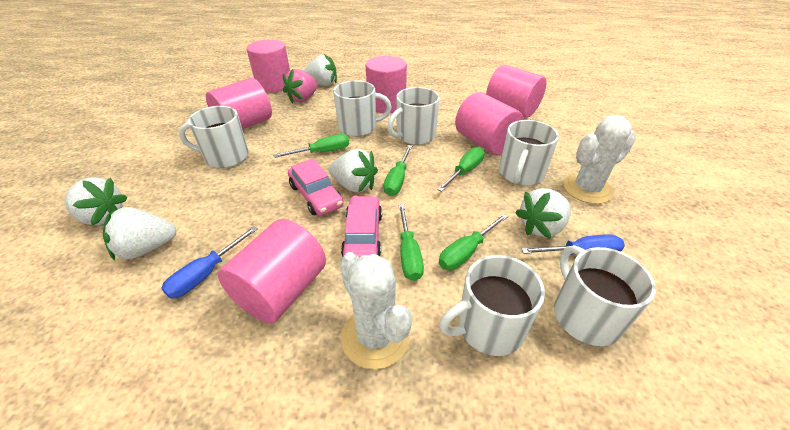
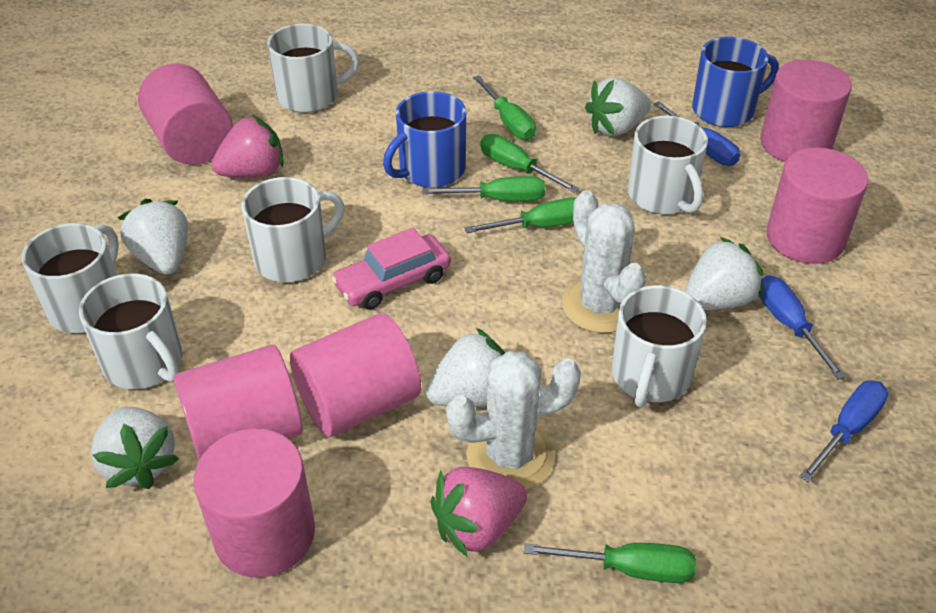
blue mug: 0 -> 2
blue screwdriver: 2 -> 3
pink car: 2 -> 1
pink strawberry: 1 -> 2

